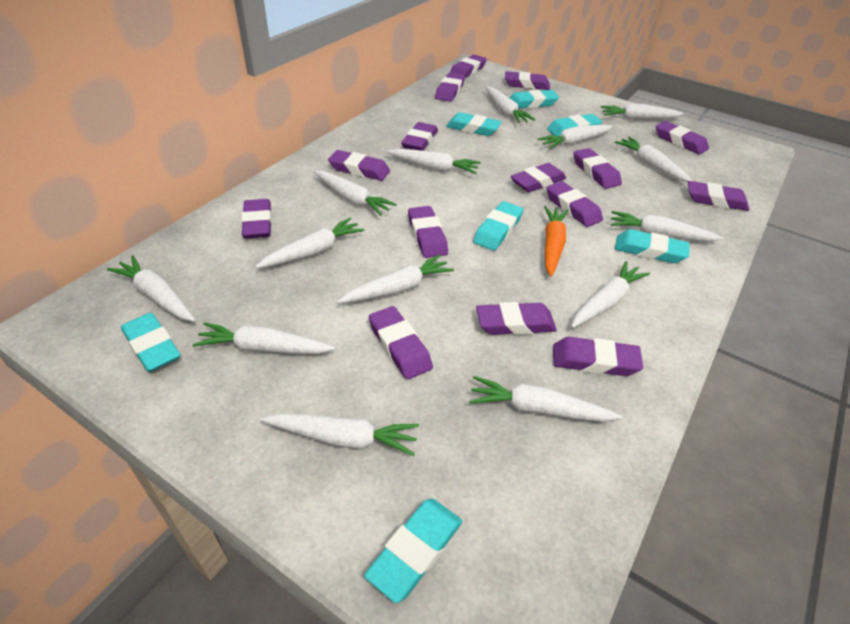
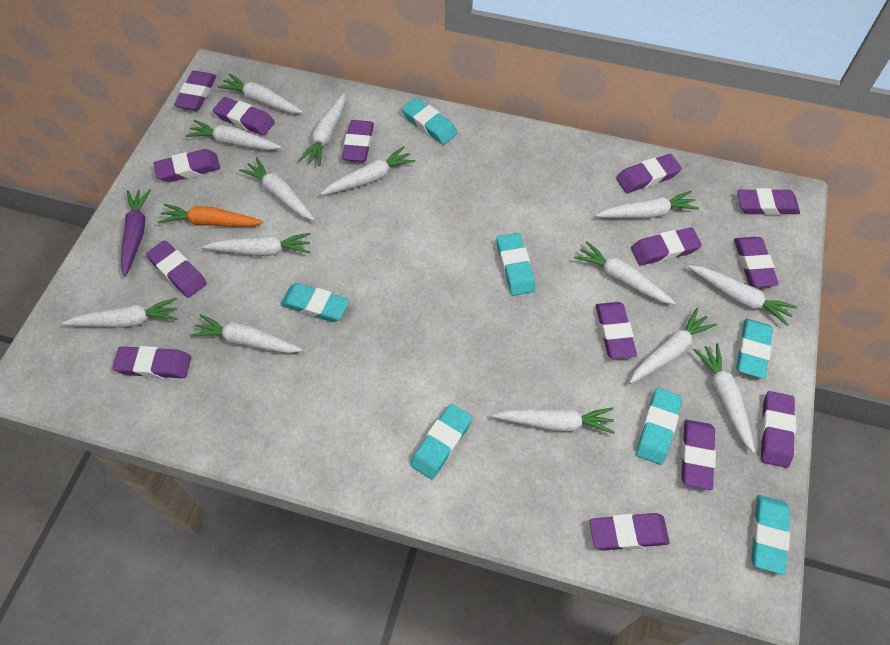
purple carrot: 0 -> 1
purple eraser: 15 -> 14

